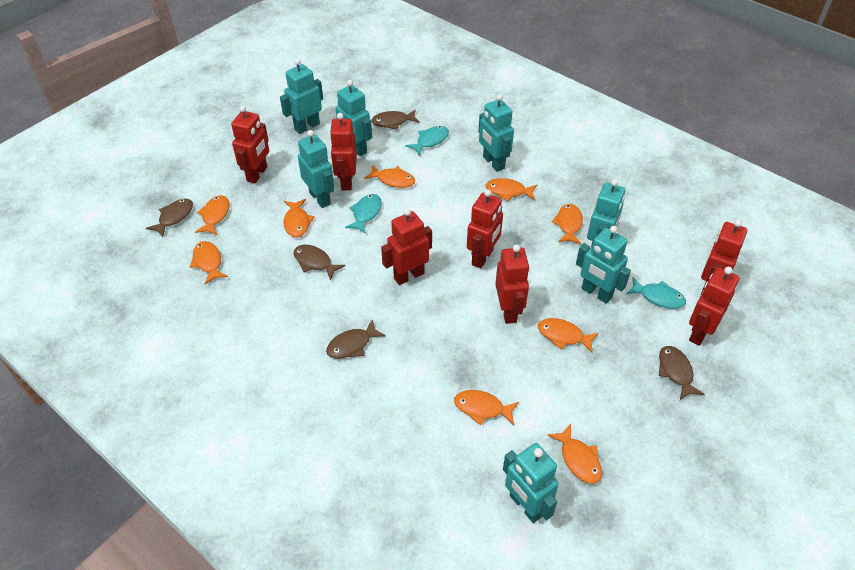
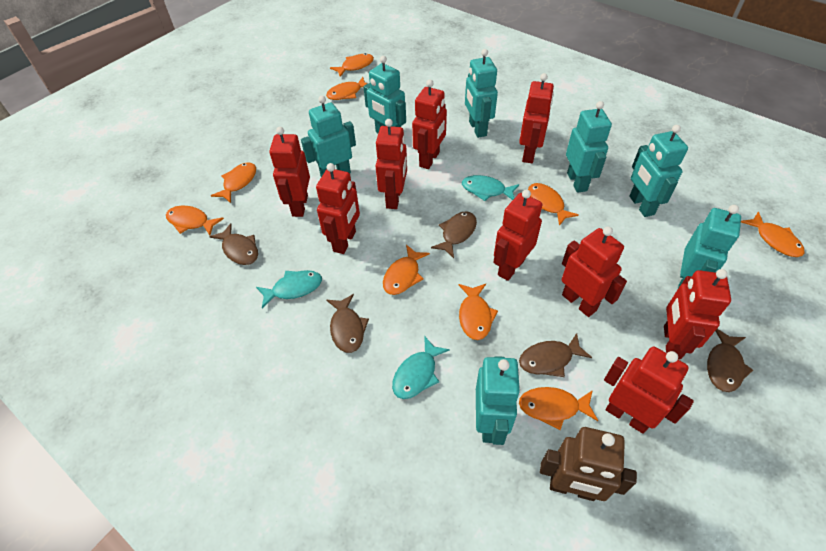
brown robot: 0 -> 1
red robot: 7 -> 9

